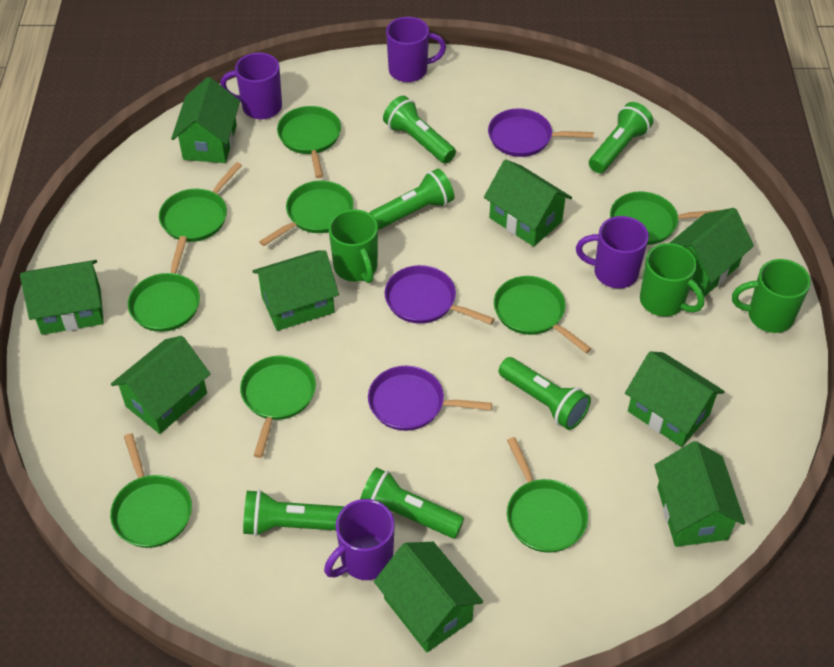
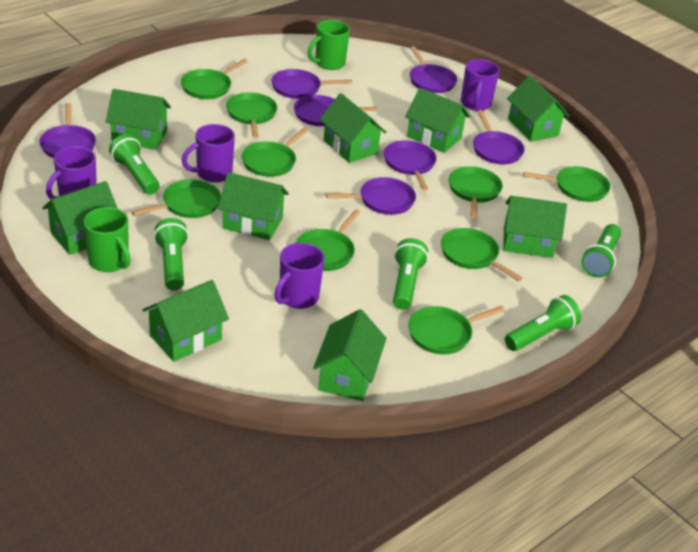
green flashlight: 6 -> 5
green mug: 3 -> 2
purple pan: 3 -> 7

